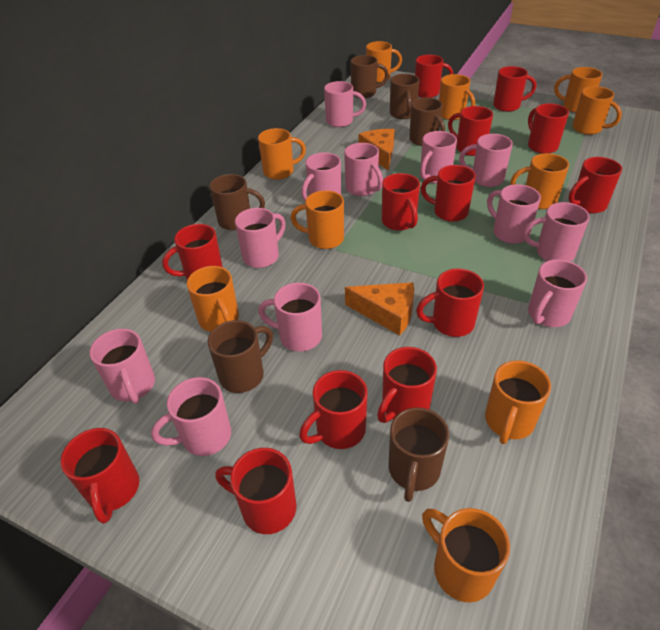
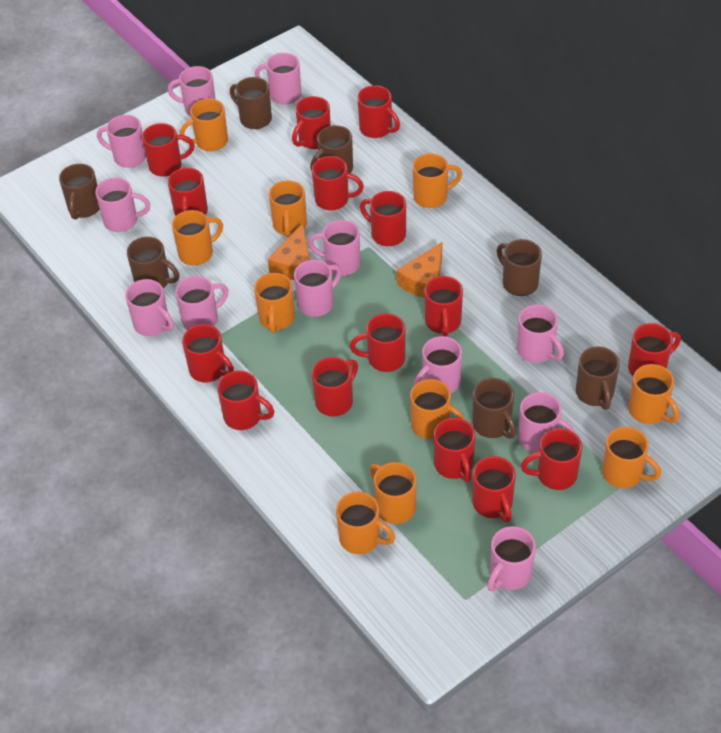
brown mug: 6 -> 7
red mug: 13 -> 15

